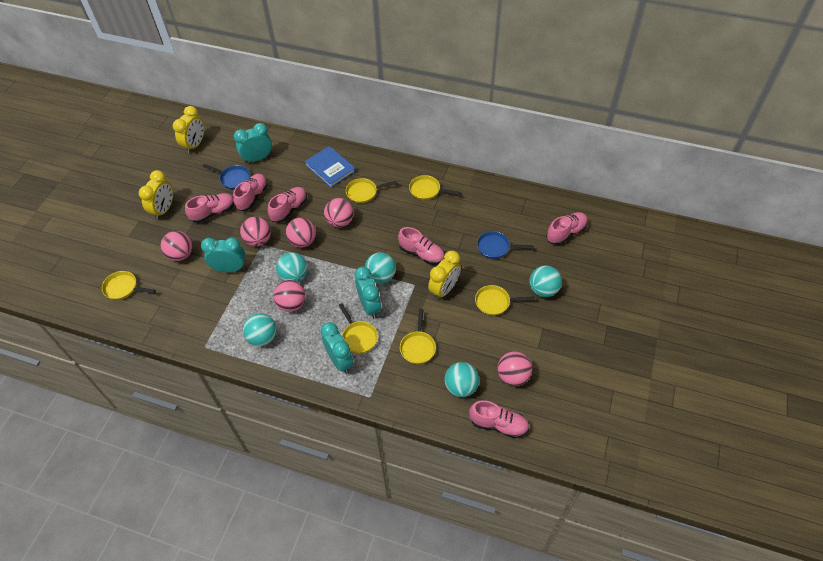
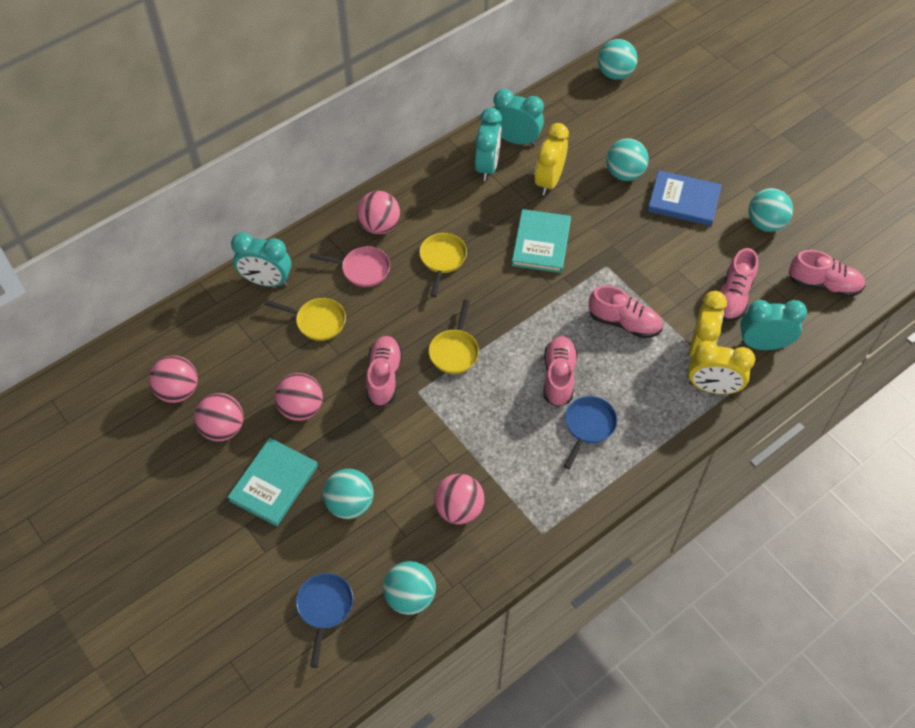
pink ball: 6 -> 5
pink pan: 0 -> 1
pink shoe: 6 -> 5
turquoise book: 0 -> 2
yellow pan: 6 -> 3

